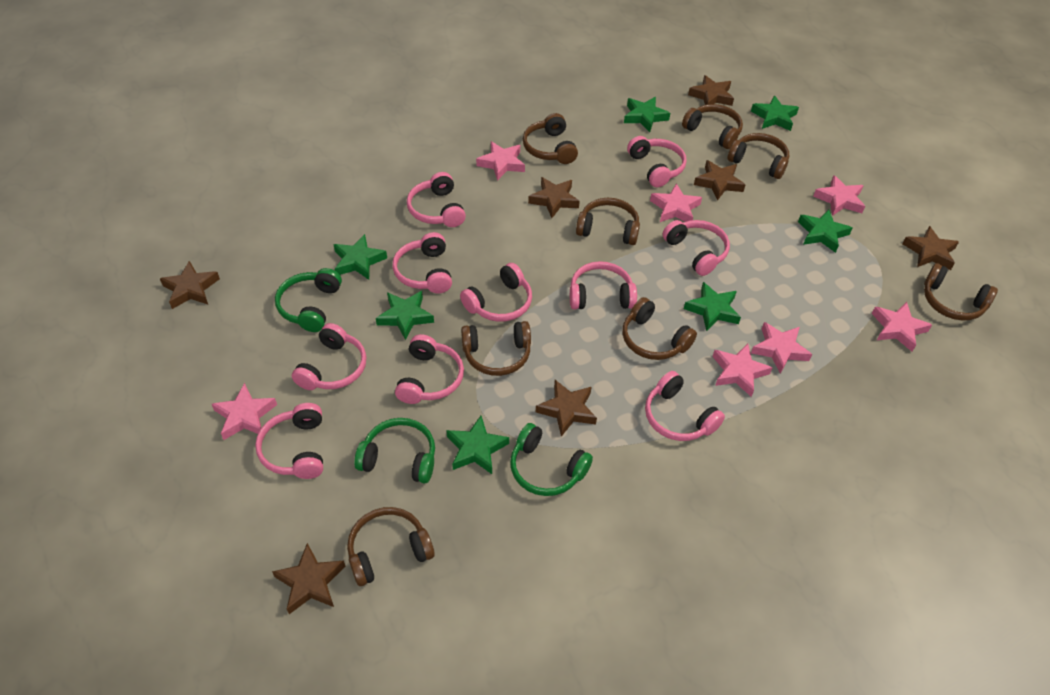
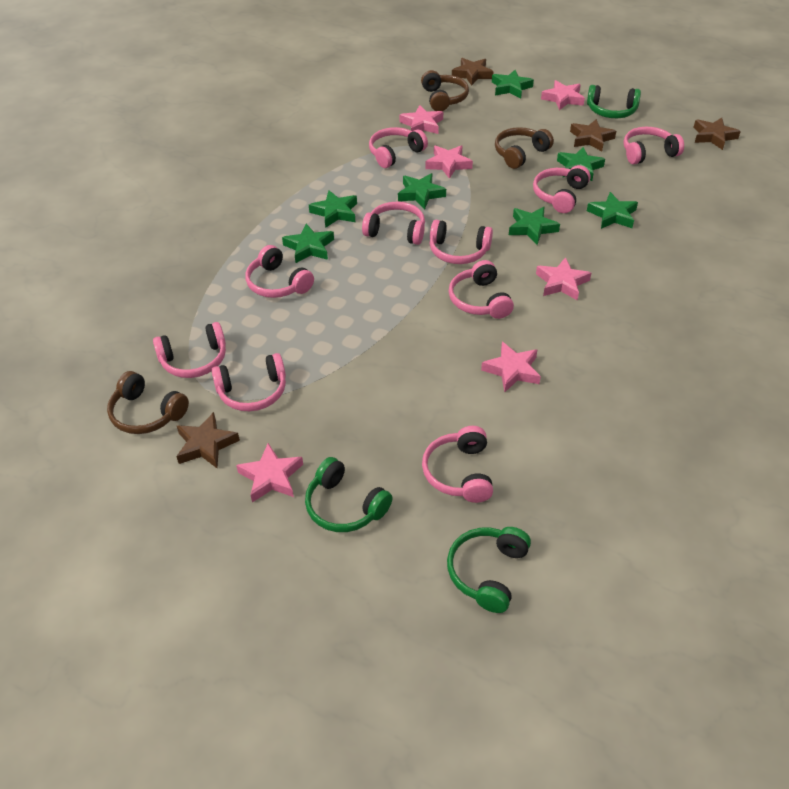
brown headphones: 8 -> 3
brown star: 7 -> 4
pink star: 7 -> 6

